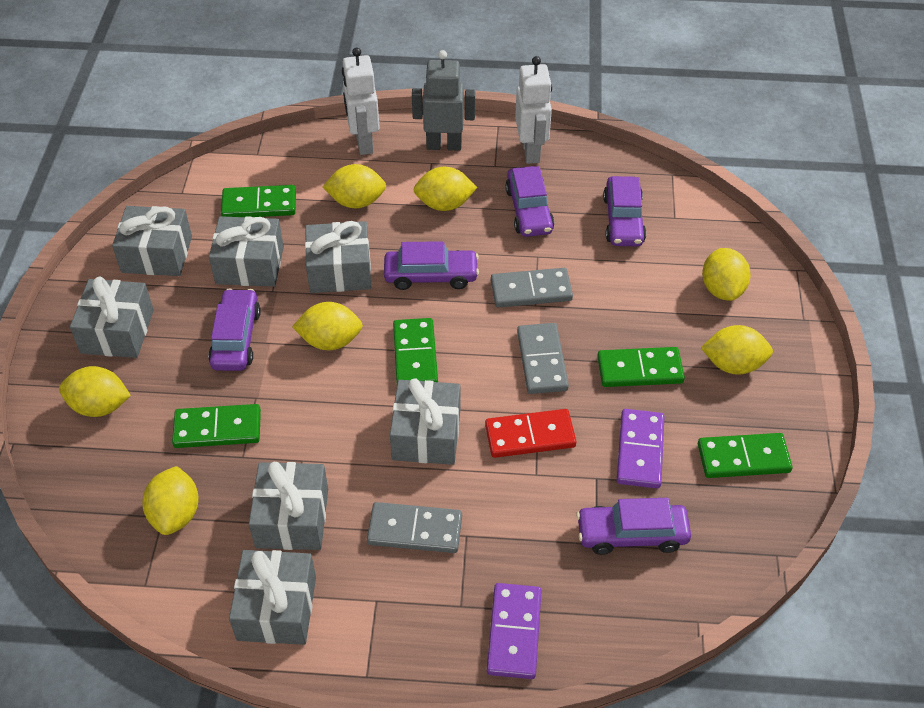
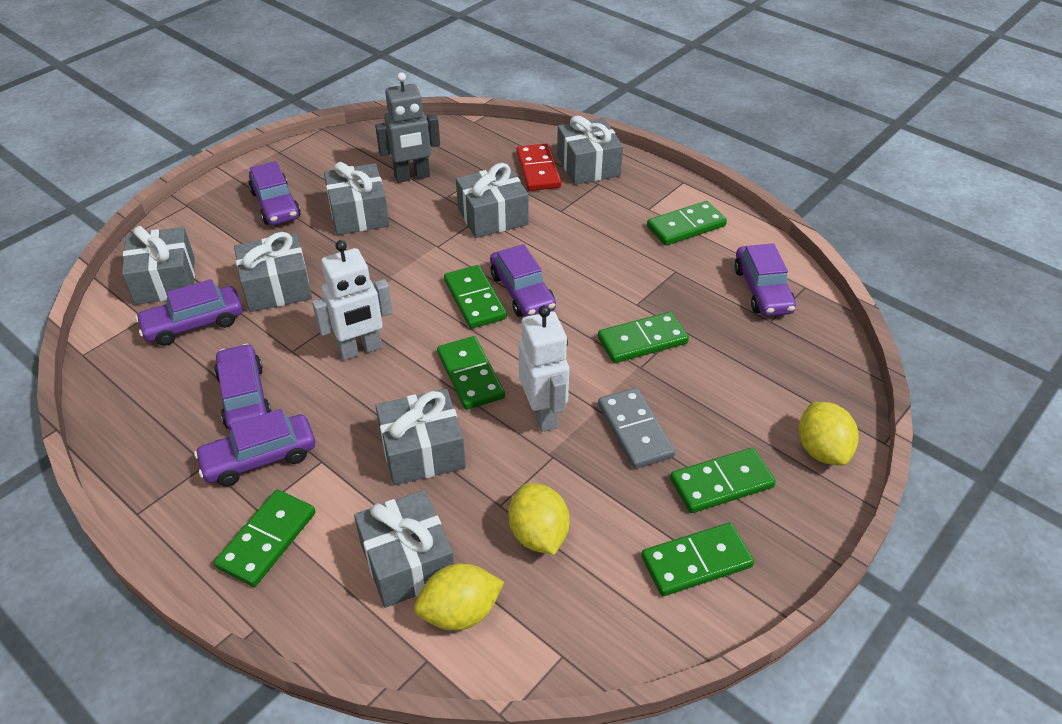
green domino: 5 -> 7
grey domino: 3 -> 1
purple car: 5 -> 6
purple domino: 2 -> 0
yellow lemon: 7 -> 3

